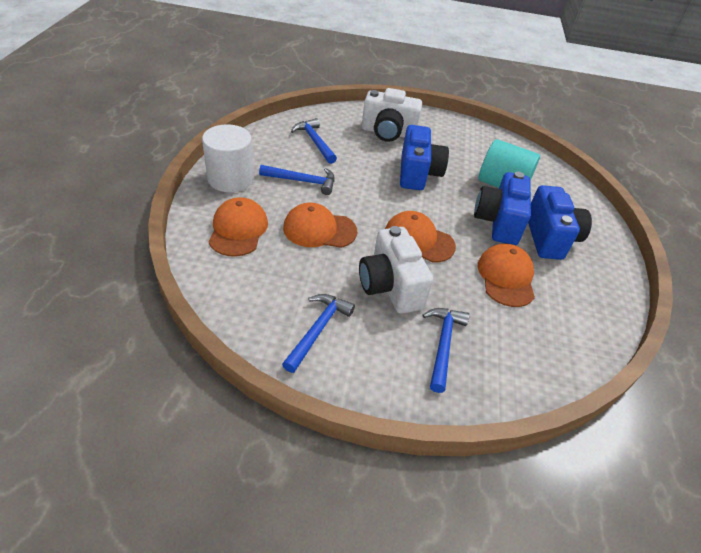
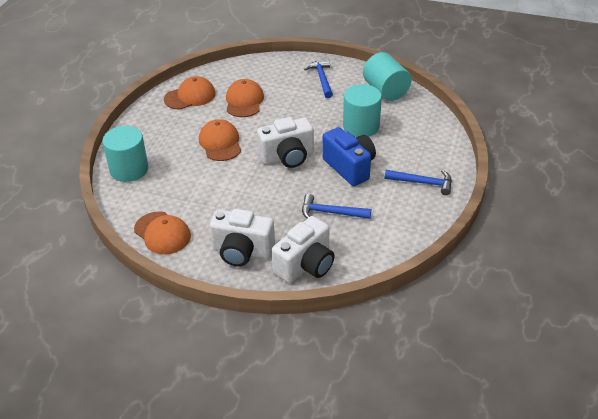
blue camera: 3 -> 1
blue hammer: 4 -> 3
turquoise cylinder: 1 -> 3
white camera: 2 -> 3
white cylinder: 1 -> 0

